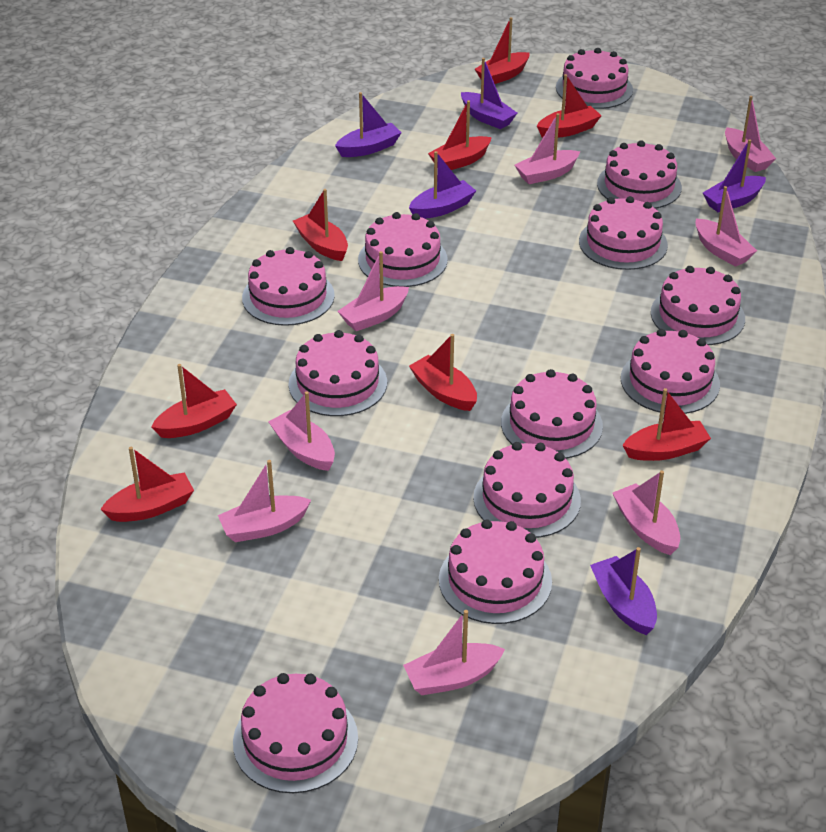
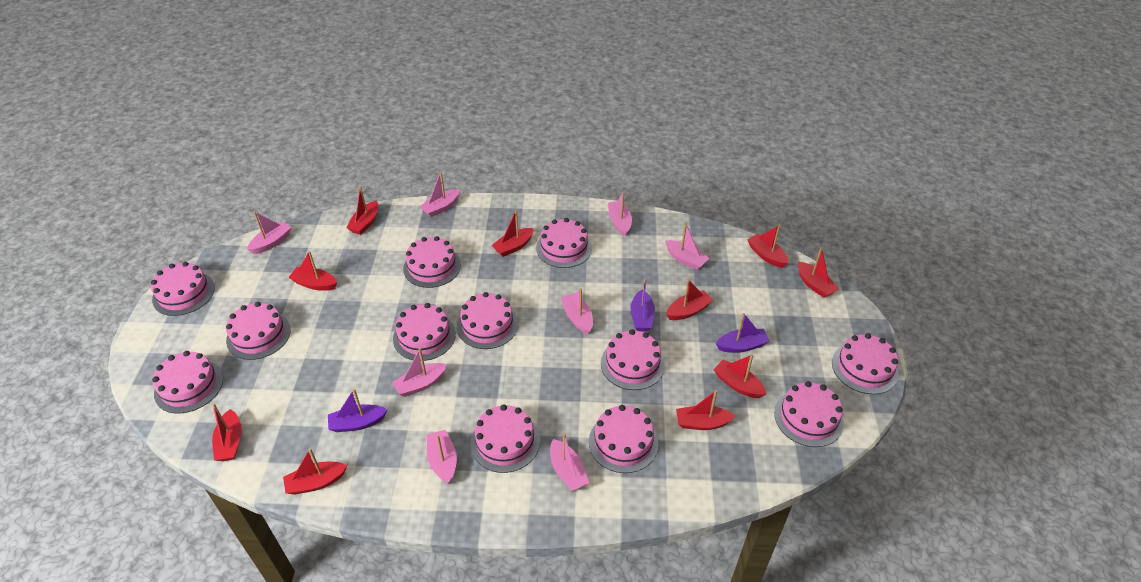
purple boat: 5 -> 3
red boat: 8 -> 10

